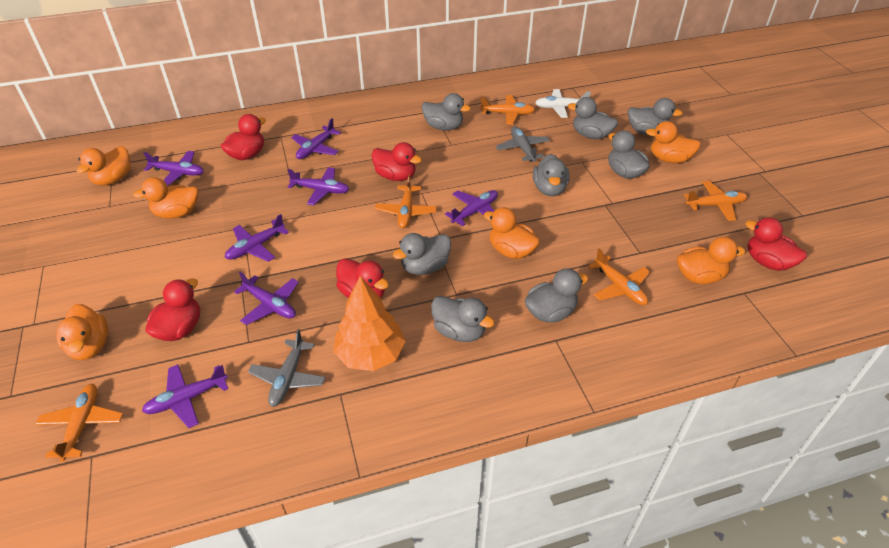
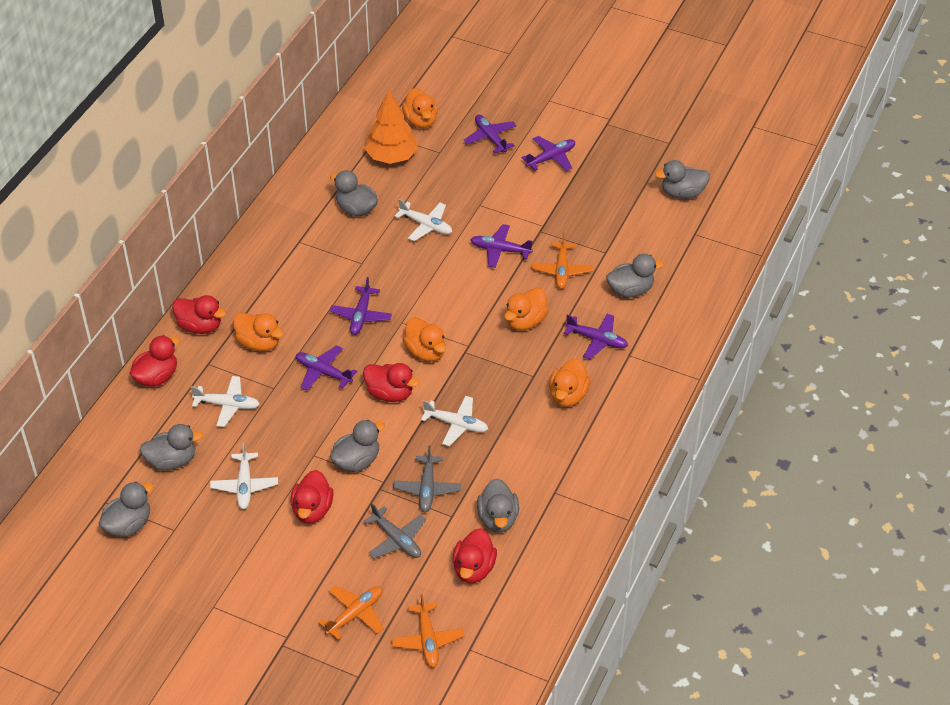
grey duck: 8 -> 7
orange duck: 6 -> 5
orange plane: 5 -> 3
purple plane: 7 -> 6
white plane: 1 -> 4

